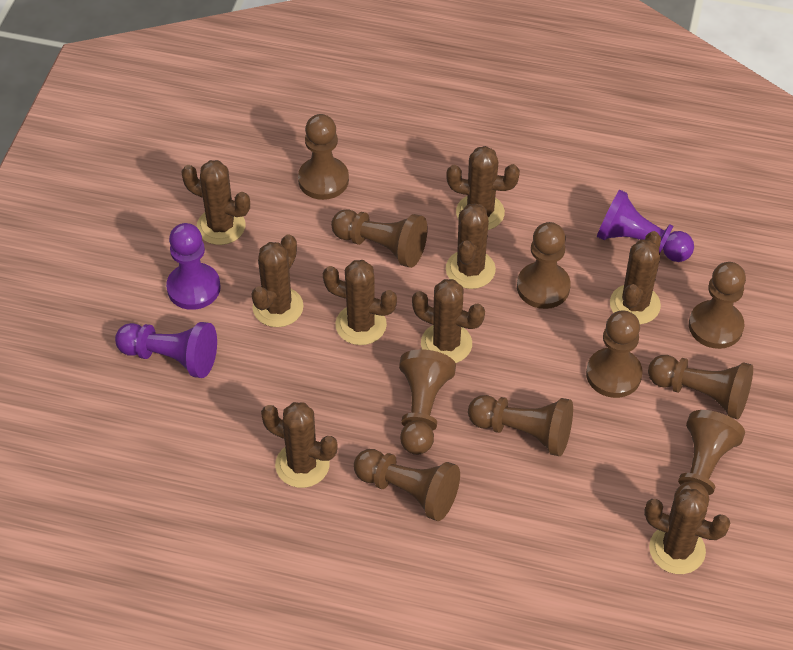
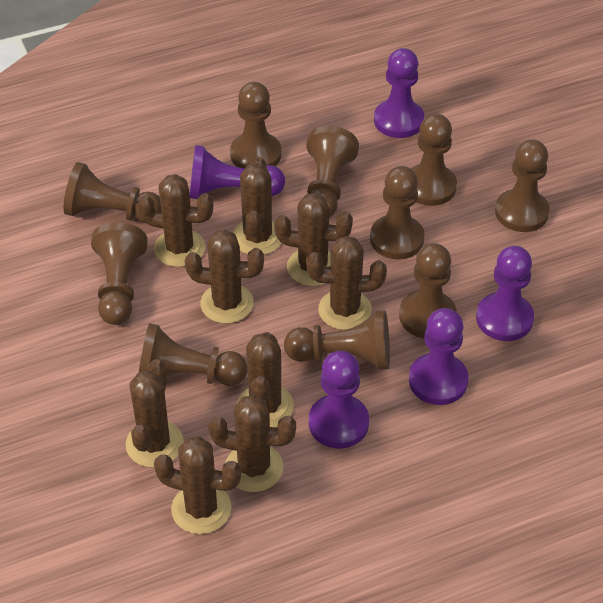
purple pawn: 3 -> 5

